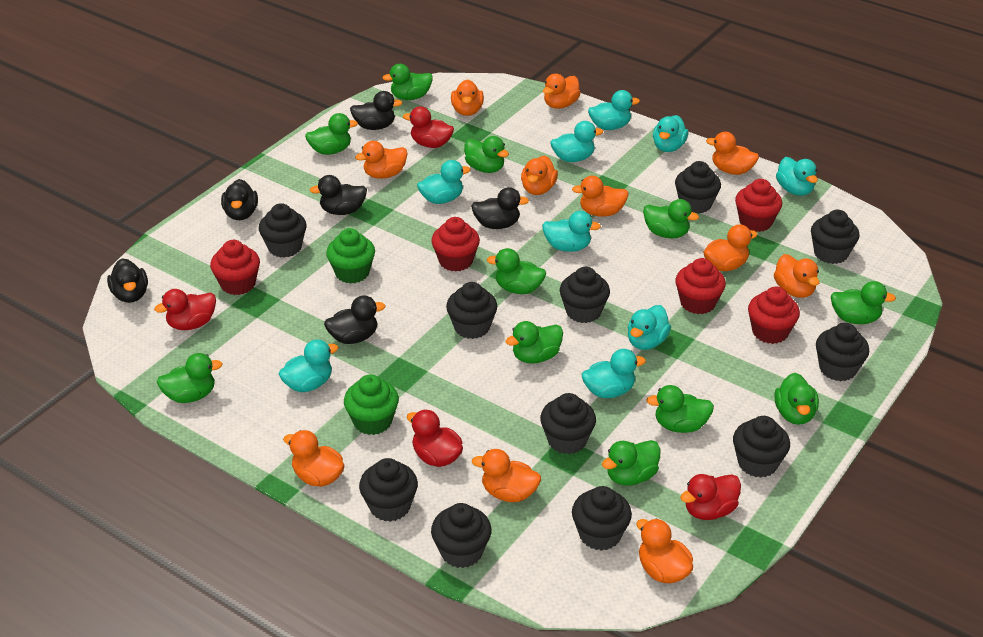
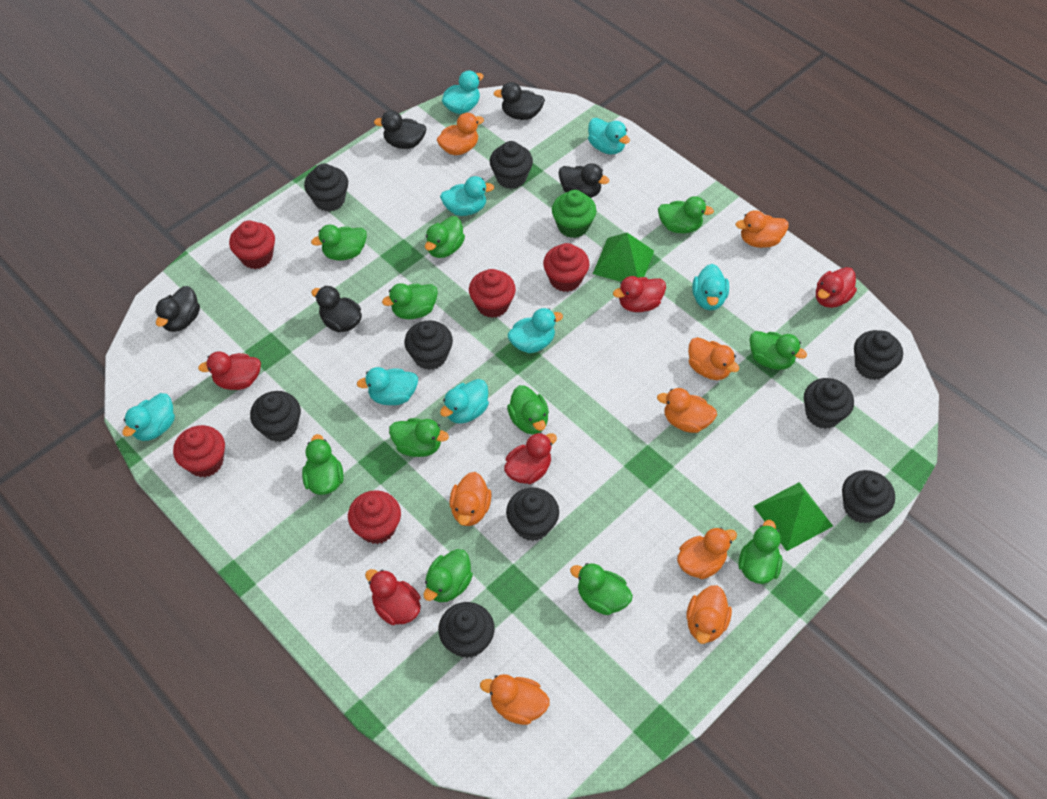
black cupcake: 11 -> 9
black duck: 6 -> 5
green cupcake: 2 -> 1
green pyramid: 0 -> 2
orange duck: 11 -> 8
red duck: 4 -> 5
turquoise duck: 9 -> 8

